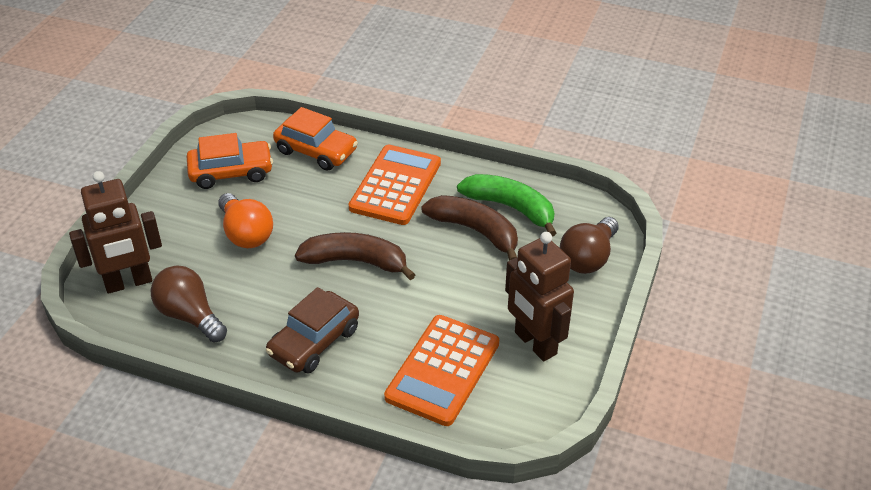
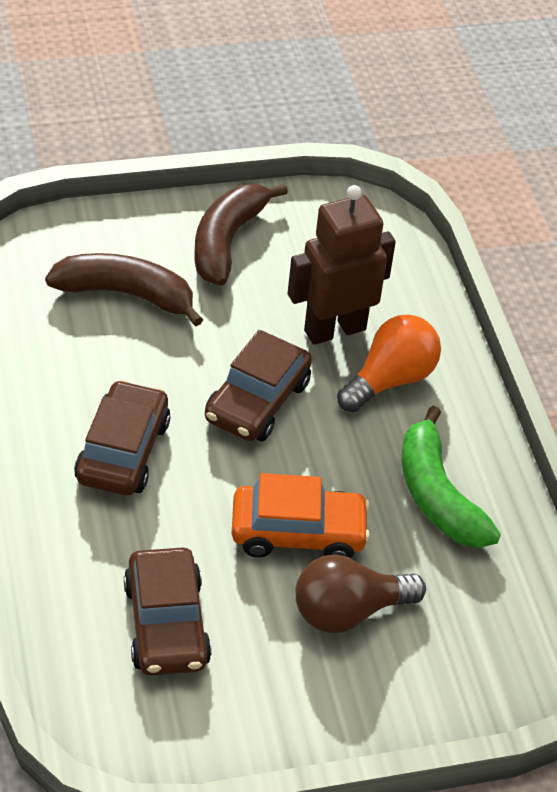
brown car: 1 -> 3
brown light bulb: 2 -> 1
brown robot: 2 -> 1
orange calculator: 2 -> 0
orange car: 2 -> 1

